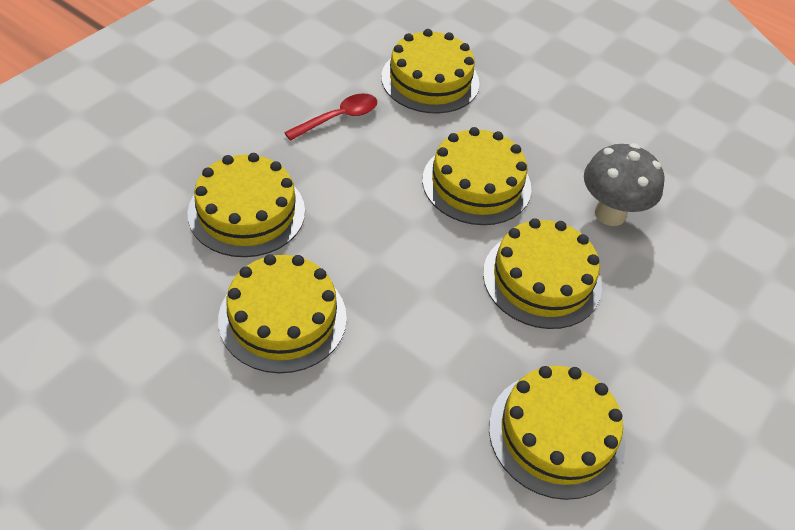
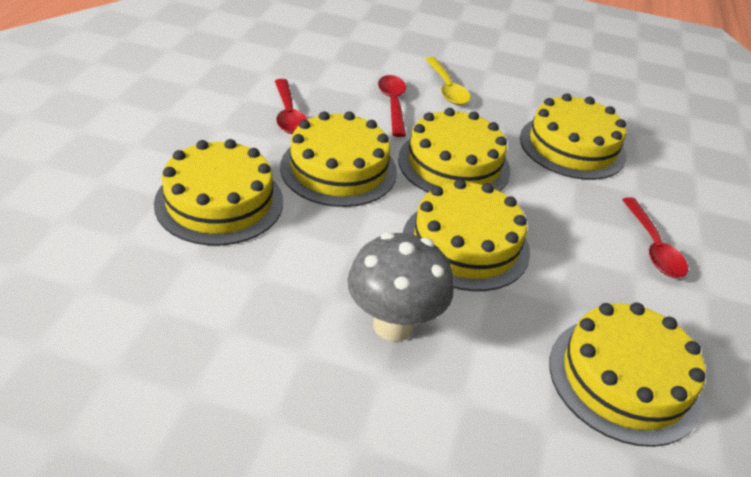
red spoon: 1 -> 3
yellow spoon: 0 -> 1

